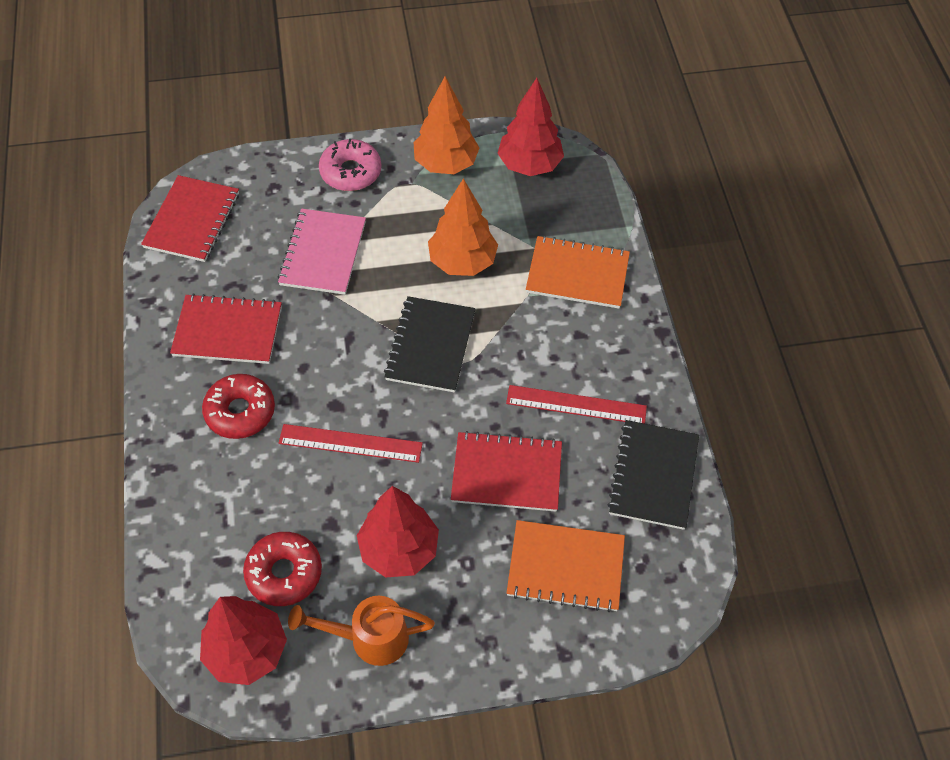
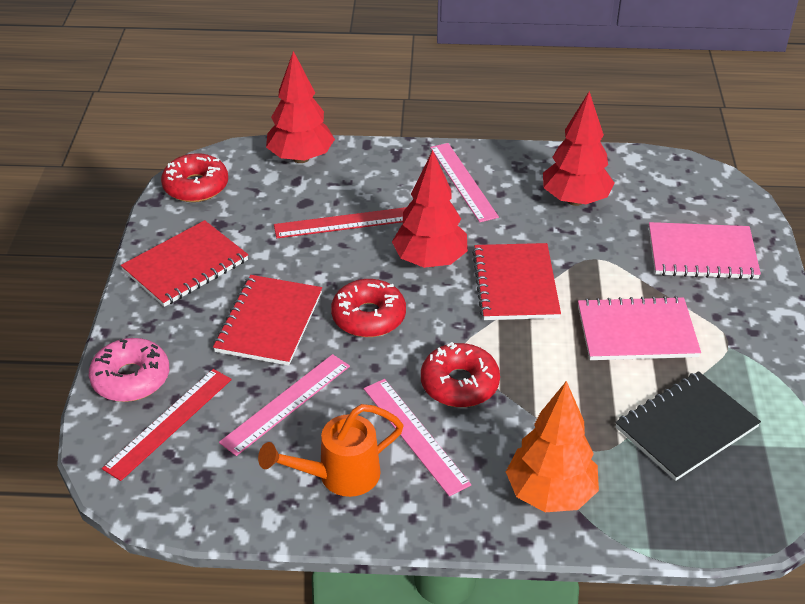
black notebook: 2 -> 1
orange notebook: 2 -> 0
orange tree: 2 -> 1
pink notebook: 1 -> 2
pink ruler: 0 -> 3
red donut: 2 -> 3

